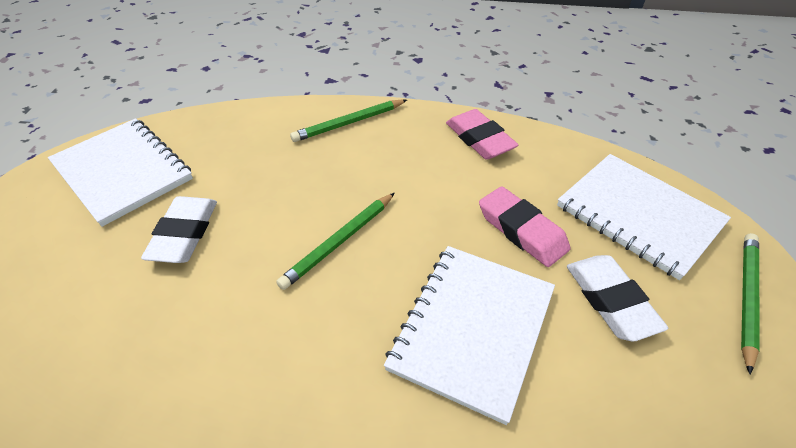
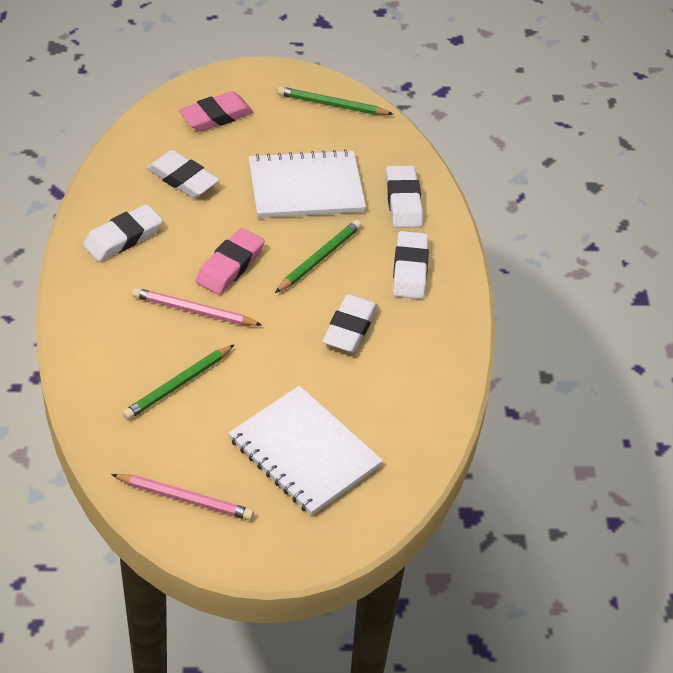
pink pencil: 0 -> 2
white eraser: 2 -> 5
white notebook: 3 -> 2

